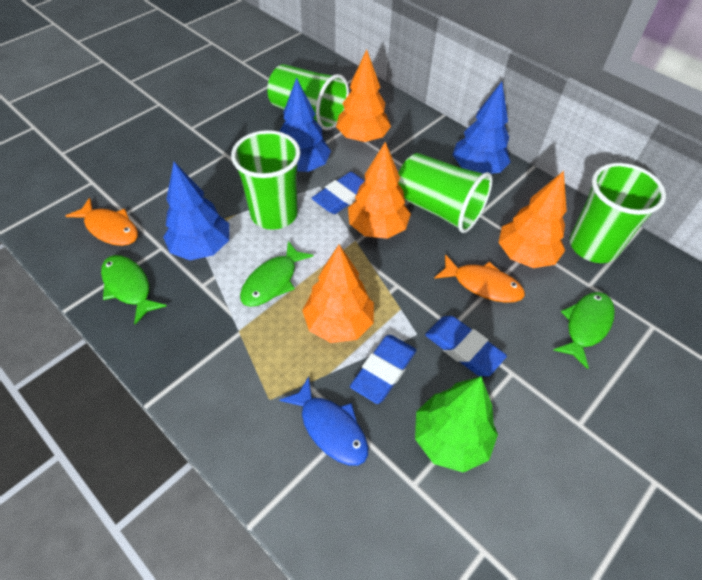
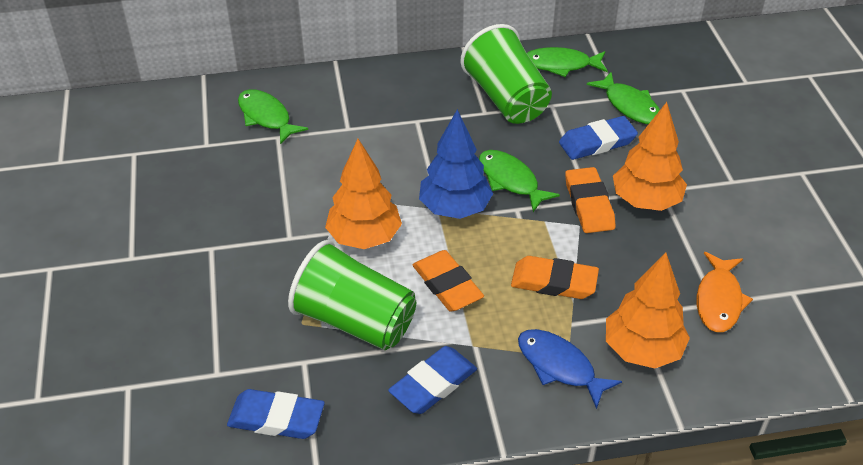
blue tree: 3 -> 1
green cup: 4 -> 2
green fish: 3 -> 4
green tree: 1 -> 0
orange eraser: 0 -> 3
orange fish: 2 -> 1
orange tree: 4 -> 3

